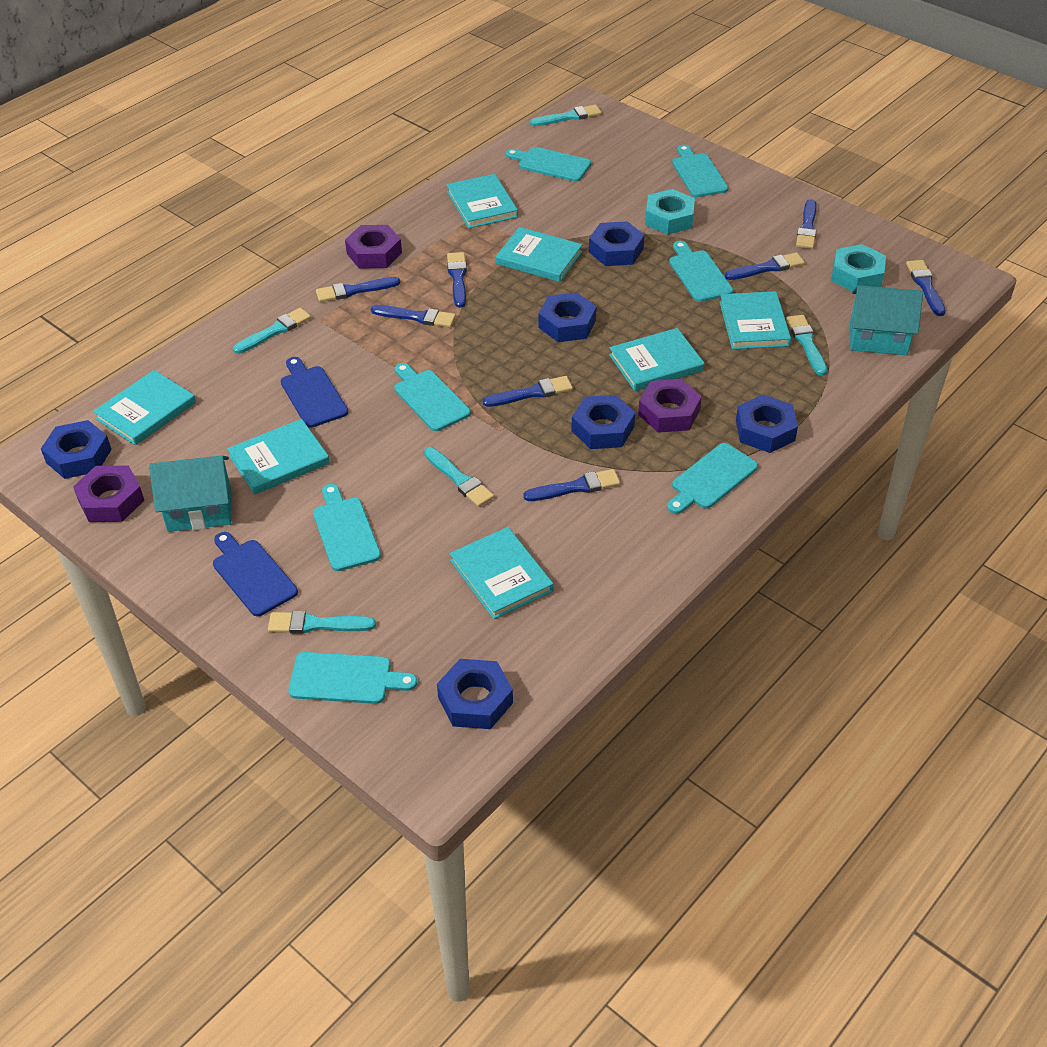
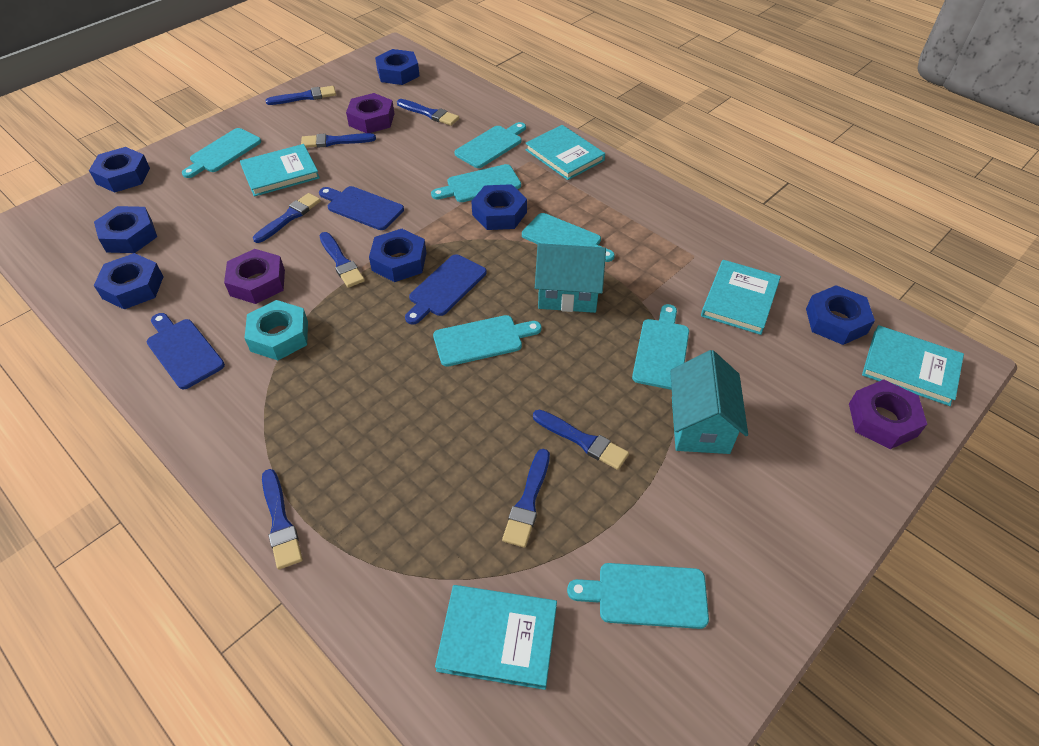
blue cutting board: 2 -> 3
blue nut: 6 -> 7
turquoise book: 7 -> 5
turquoise brush: 5 -> 0
turquoise nut: 2 -> 1

